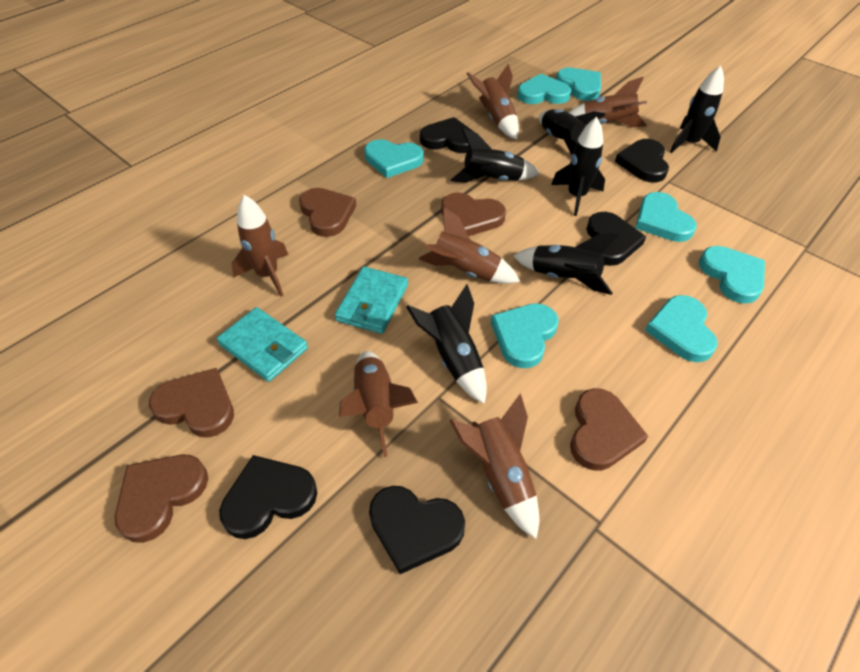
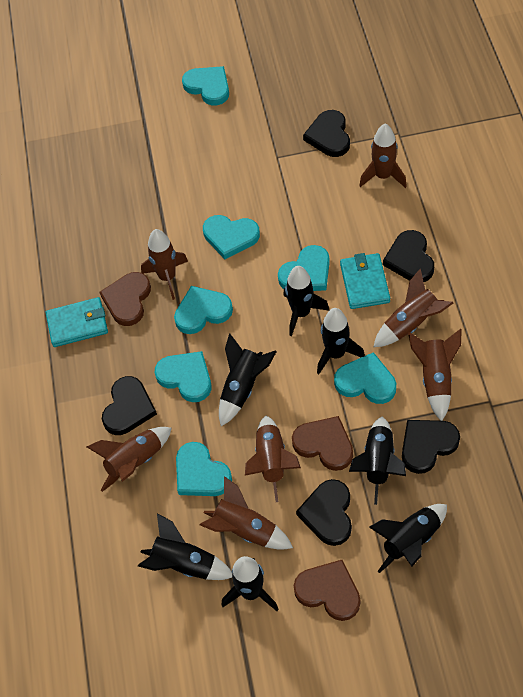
black rocket: 6 -> 7
brown heart: 5 -> 3
brown rocket: 6 -> 7

